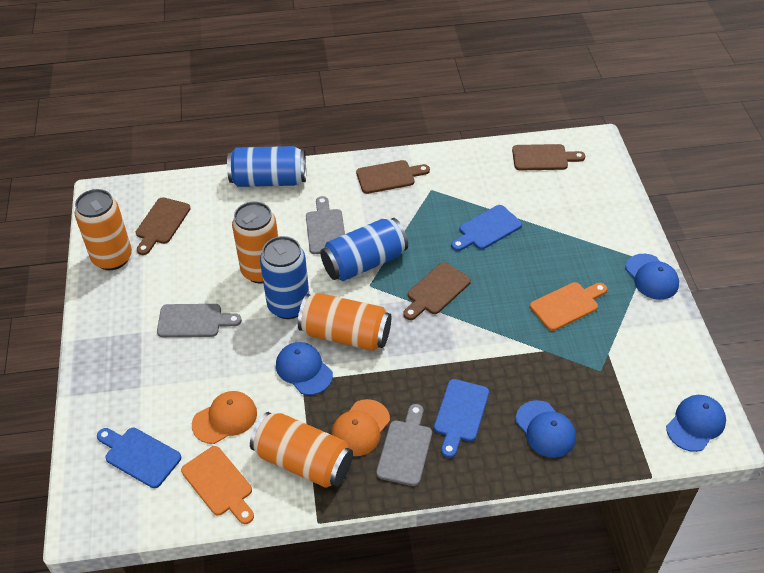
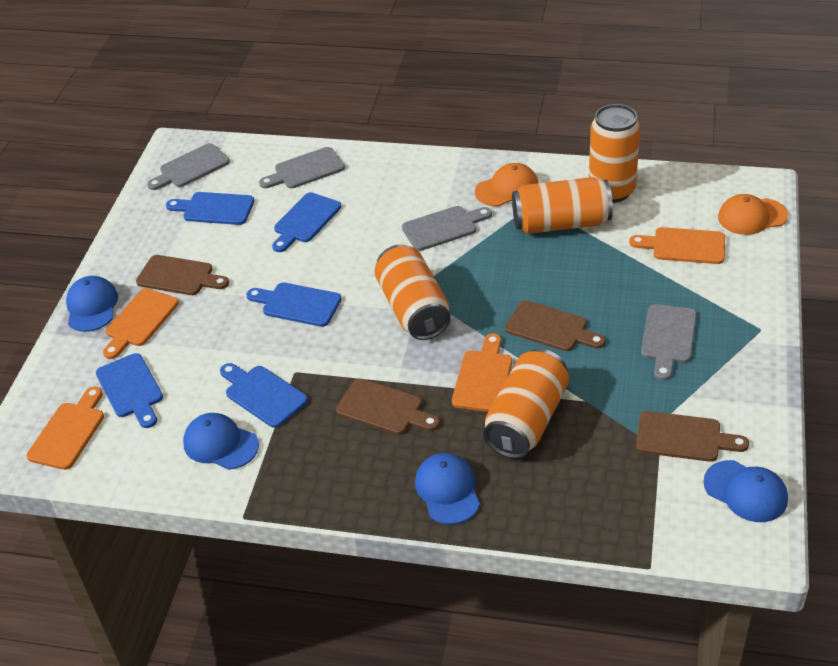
blue can: 3 -> 0
blue cutting board: 3 -> 5
grey cutting board: 3 -> 4
orange cutting board: 2 -> 4

